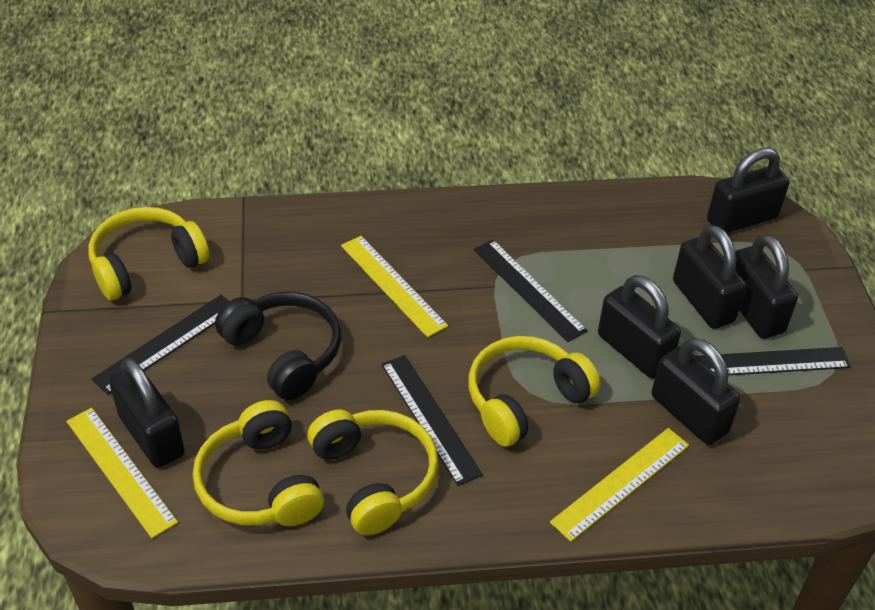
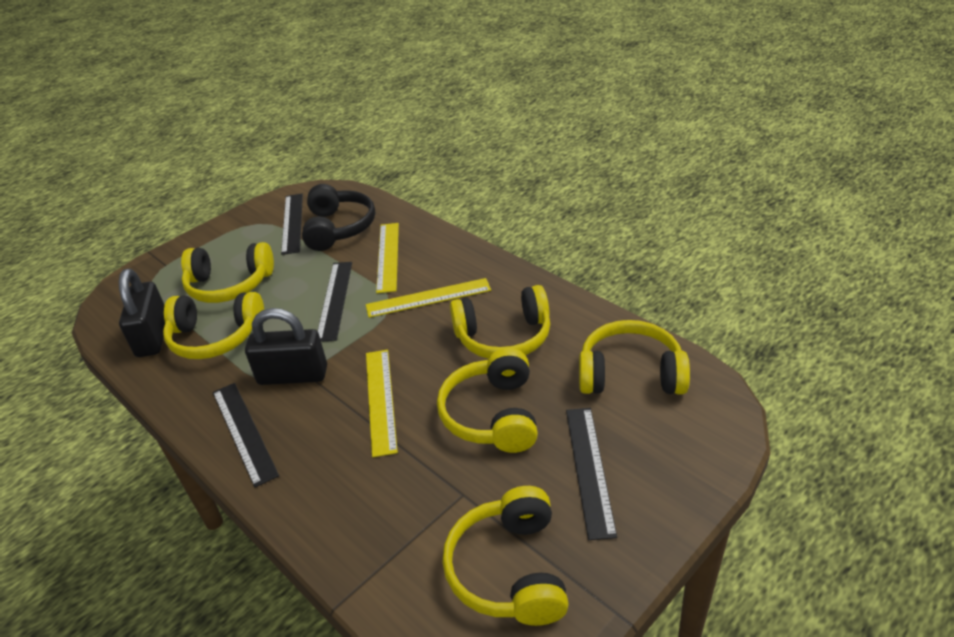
black padlock: 6 -> 2
yellow headphones: 4 -> 6

